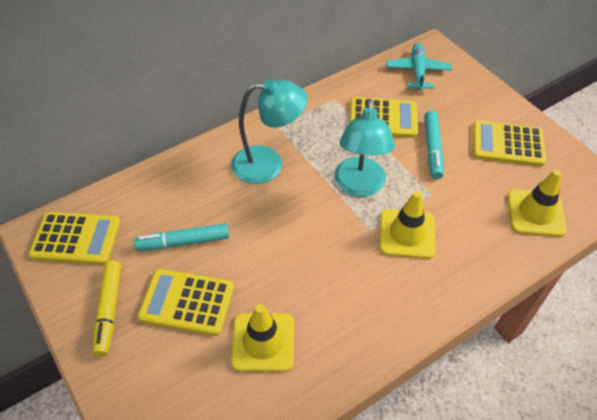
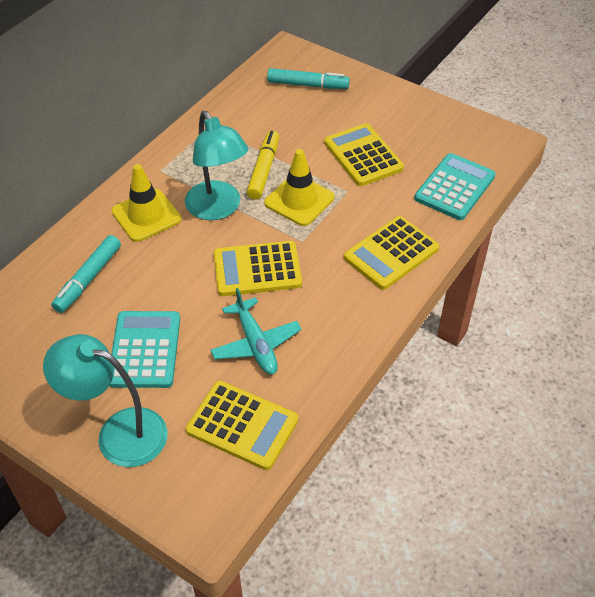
turquoise calculator: 0 -> 2
yellow traffic cone: 3 -> 2

